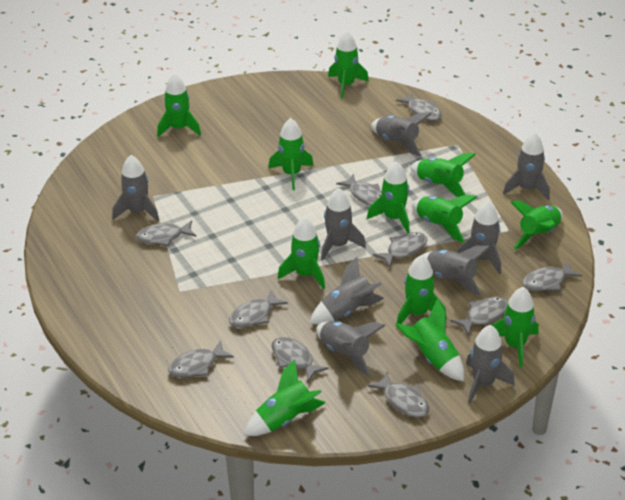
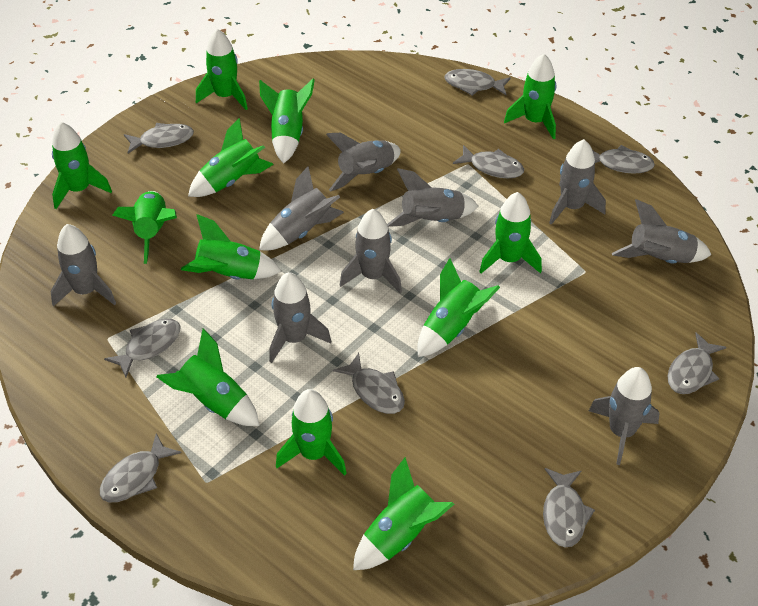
grey fish: 10 -> 9

